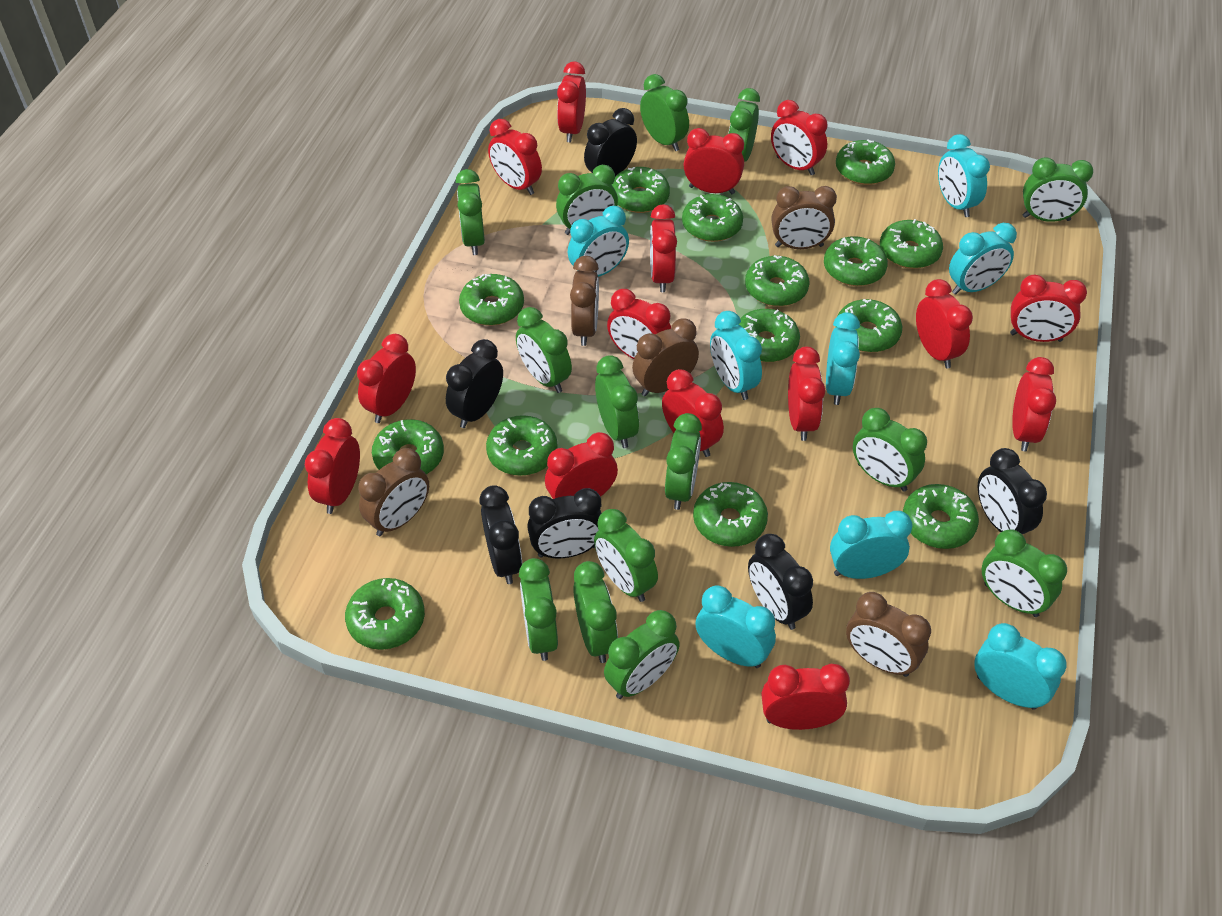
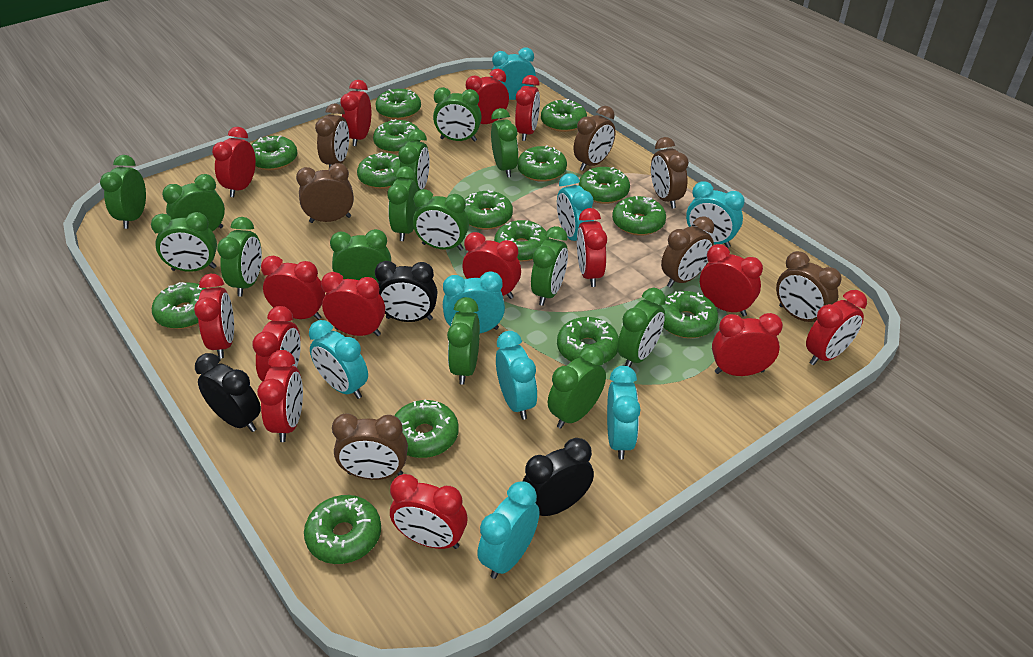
black clock: 6 -> 3
brown clock: 5 -> 7
green donut: 14 -> 15

